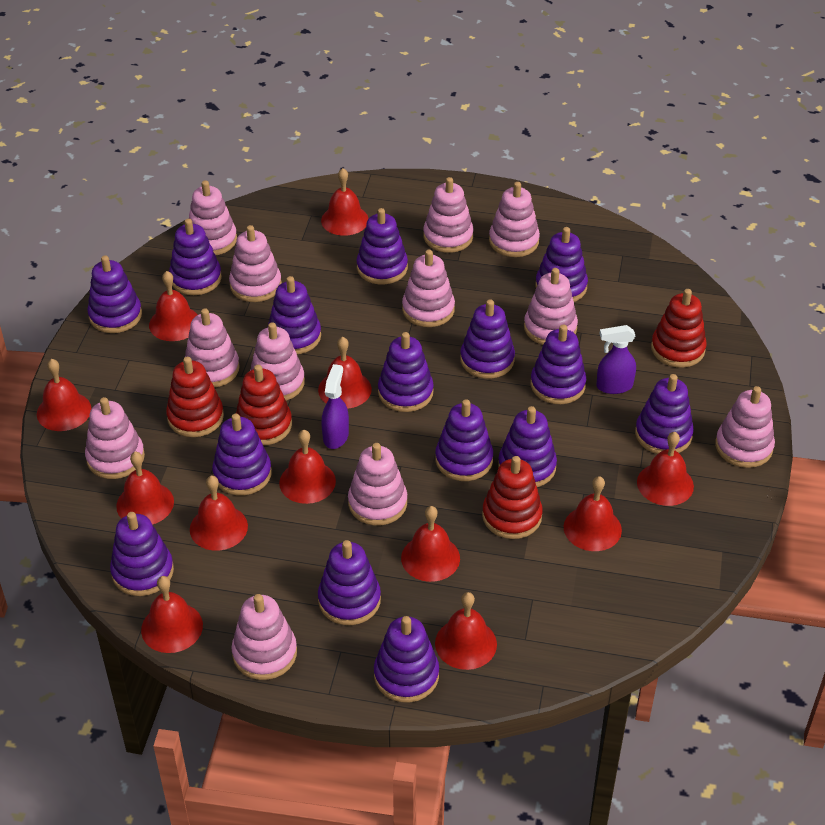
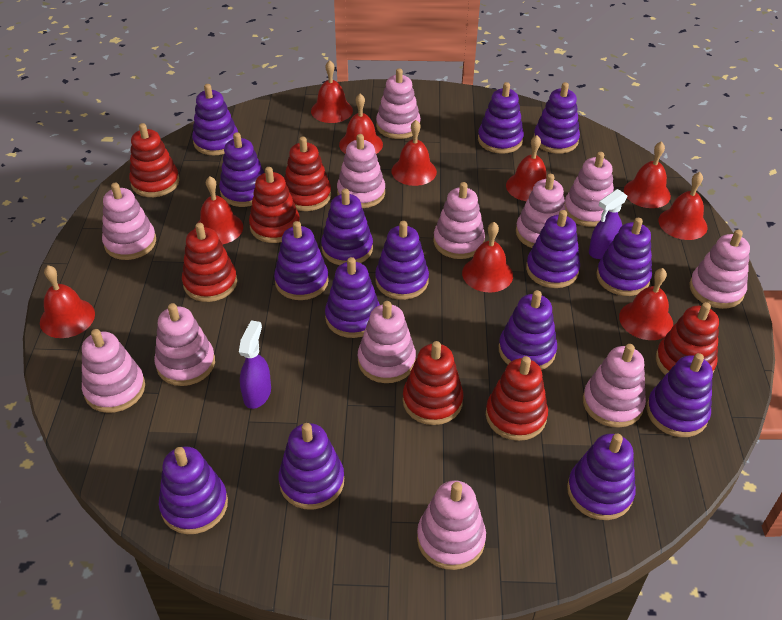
red bell: 12 -> 10
red stacking toy: 4 -> 7

